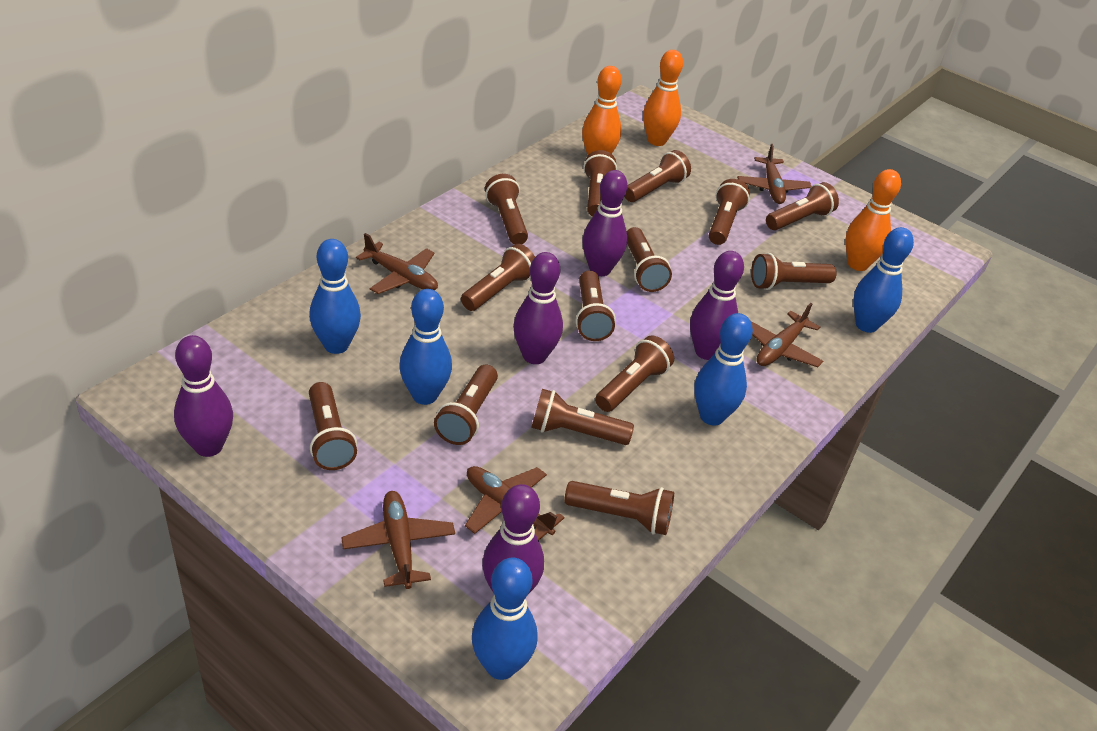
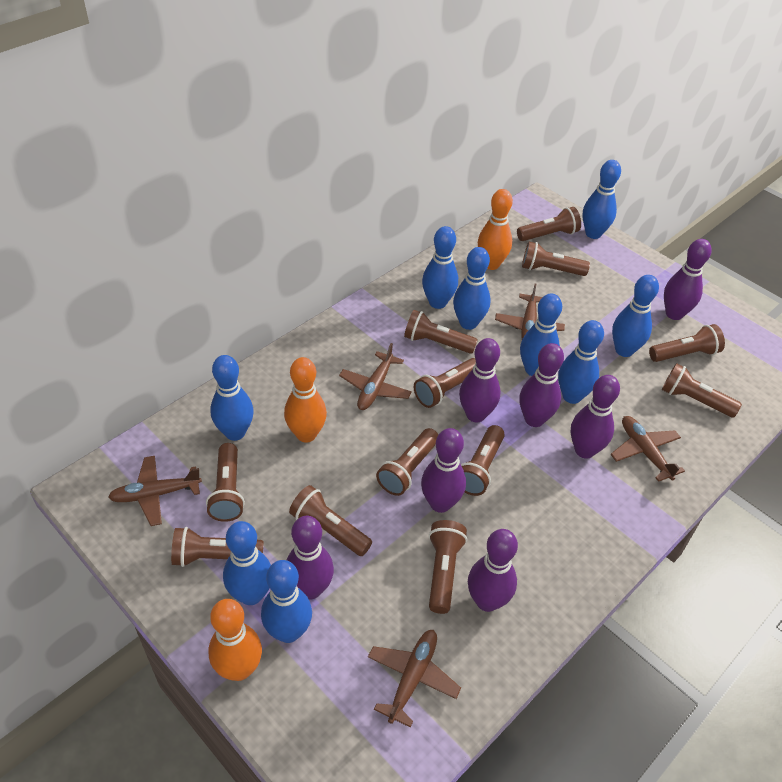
blue bowling pin: 5 -> 9
brown flashlight: 14 -> 12
purple bowling pin: 5 -> 7

